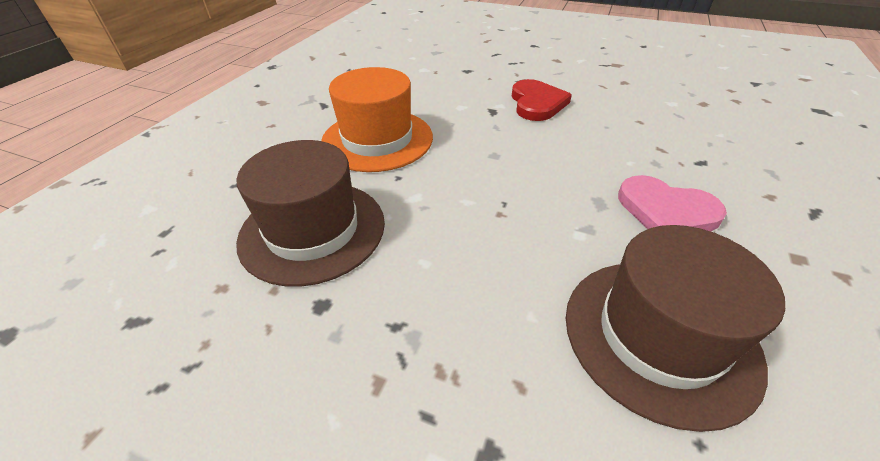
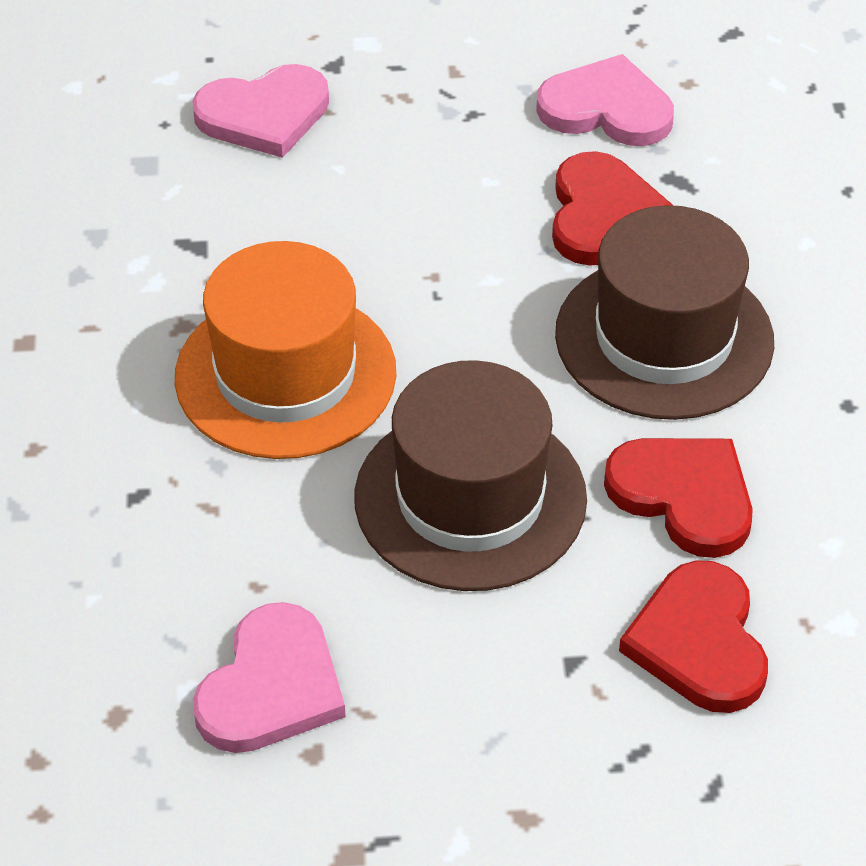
pink heart: 1 -> 3
red heart: 1 -> 3

